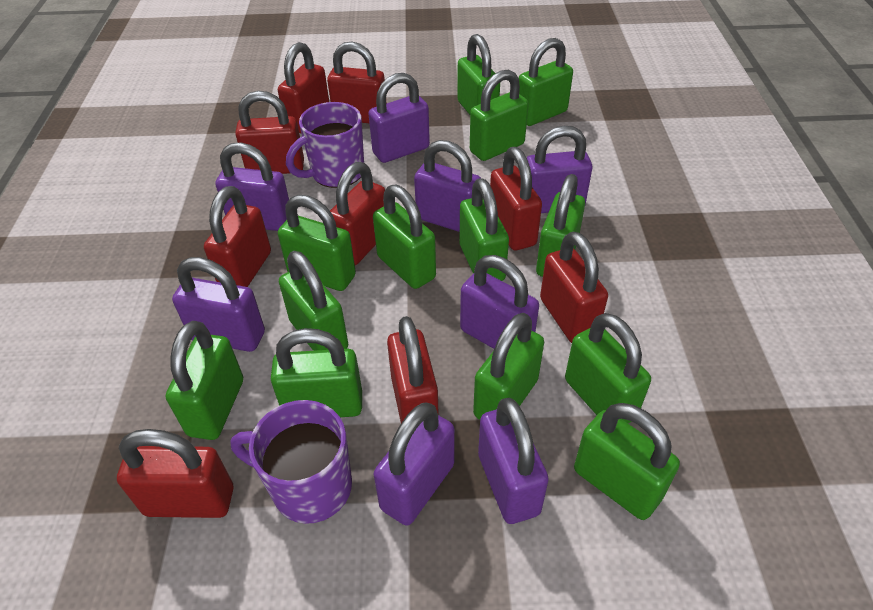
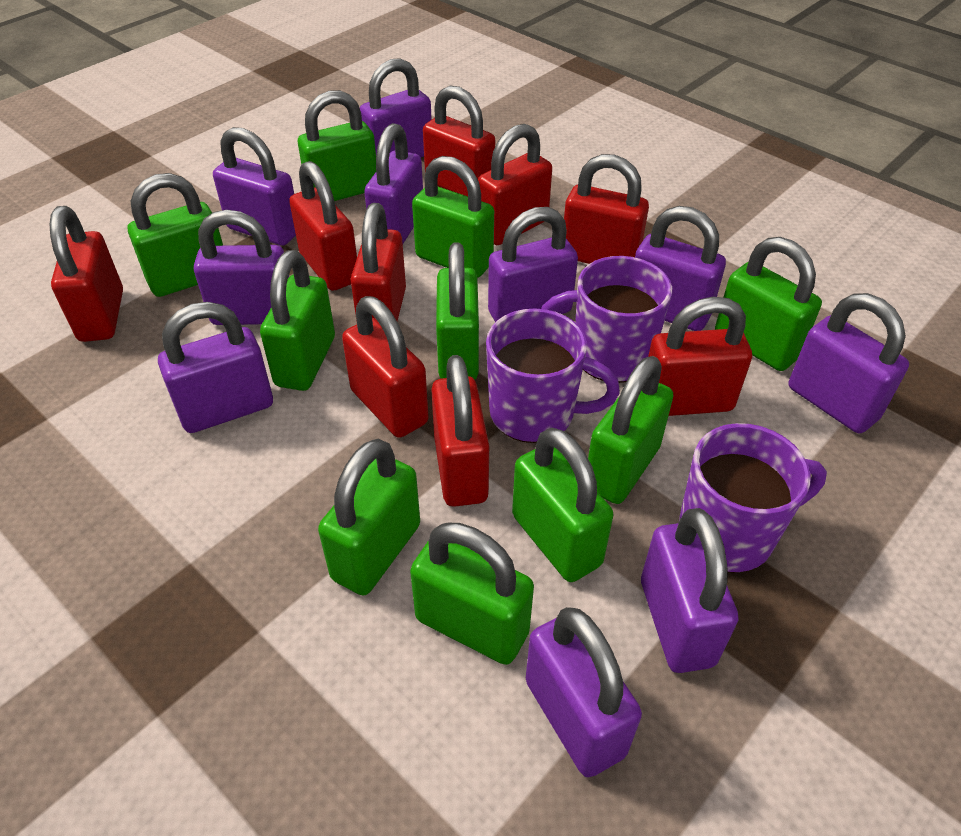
green padlock: 13 -> 10
purple mug: 2 -> 3
purple padlock: 8 -> 10

